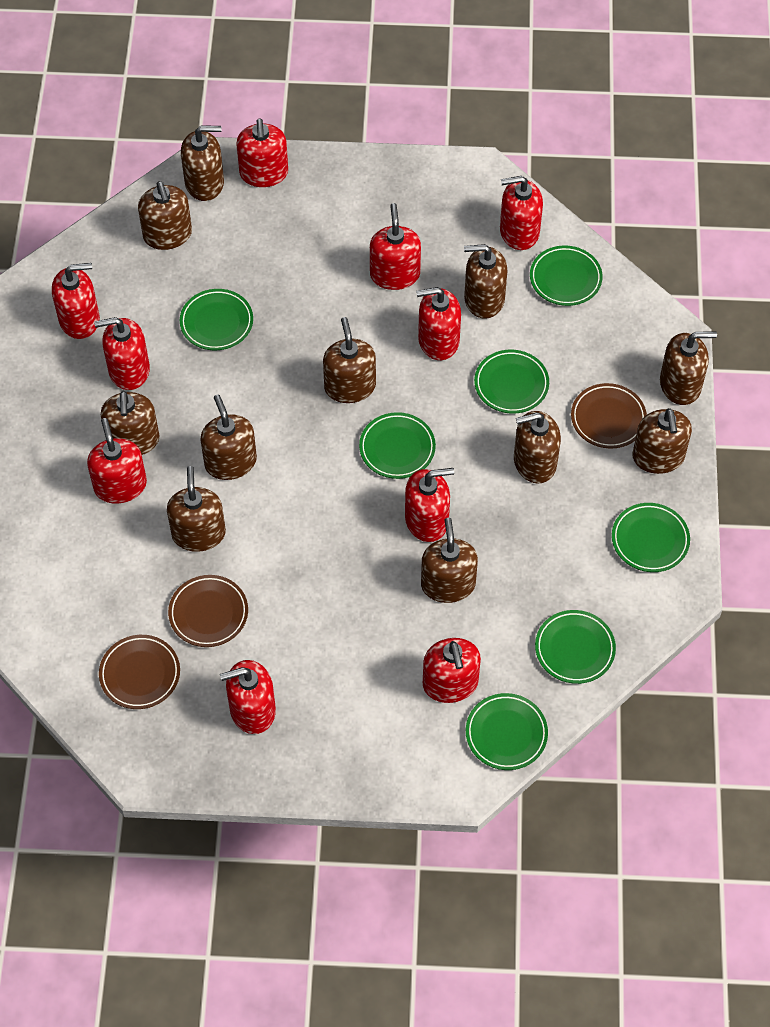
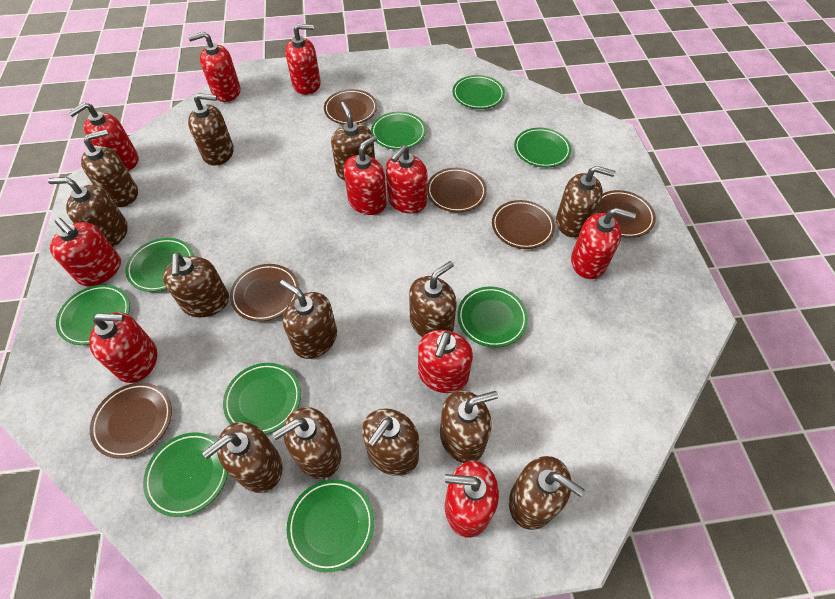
brown plate: 3 -> 6
brown soap dispenser: 11 -> 13
green plate: 7 -> 9

